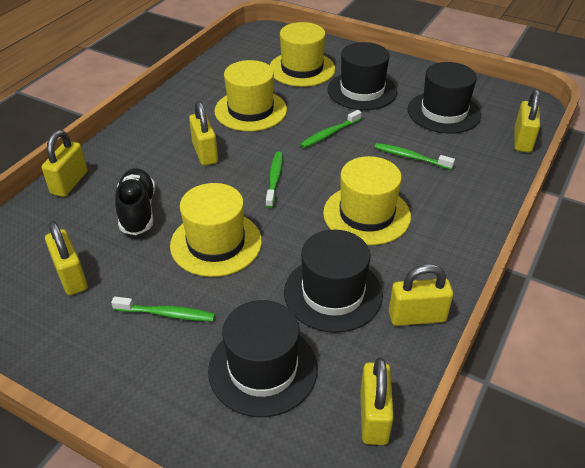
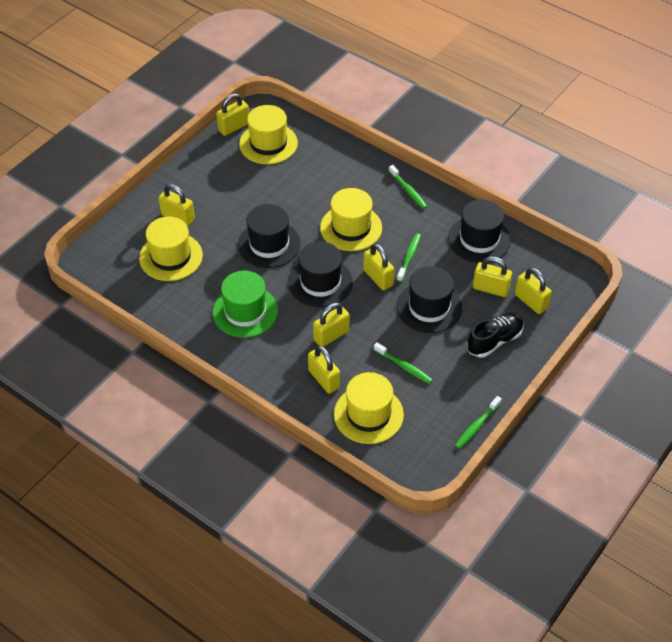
green hat: 0 -> 1
yellow padlock: 6 -> 7

